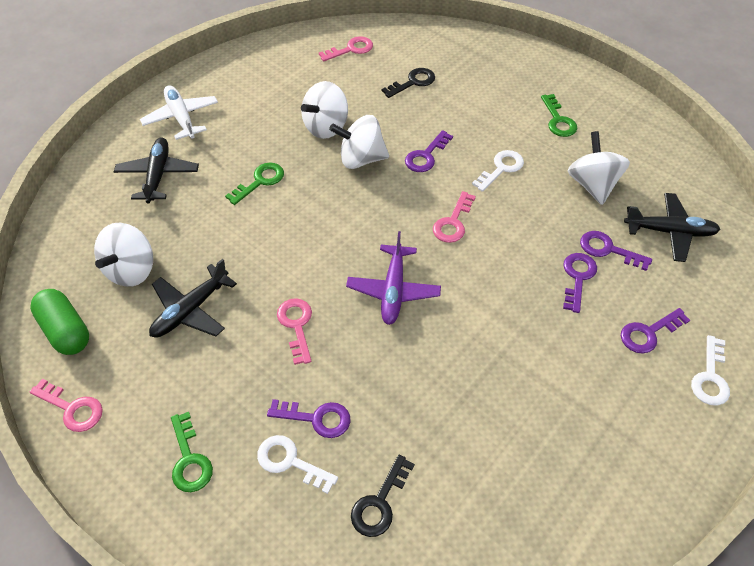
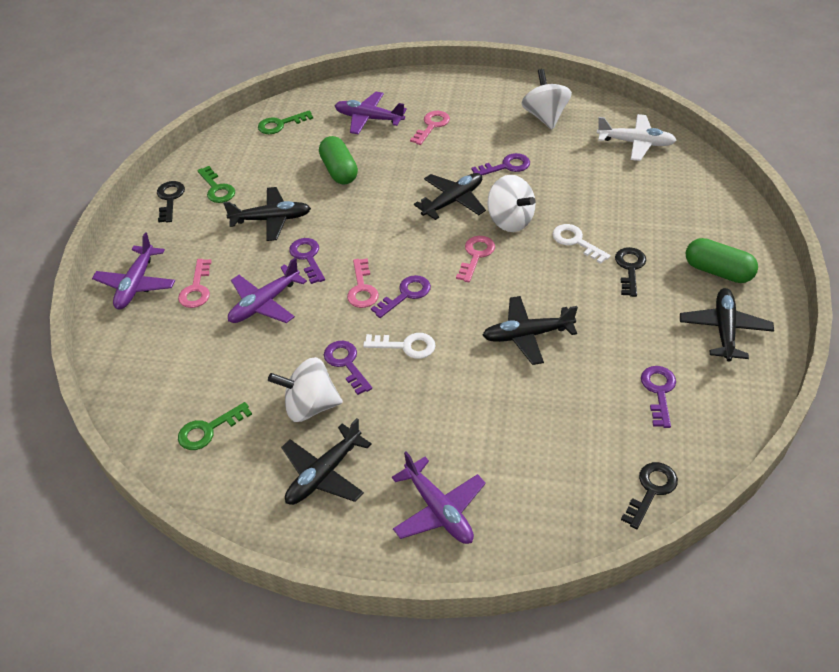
black key: 2 -> 3
black plane: 3 -> 5
green capsule: 1 -> 2
purple plane: 1 -> 4
white key: 3 -> 2
white spinning top: 4 -> 3

